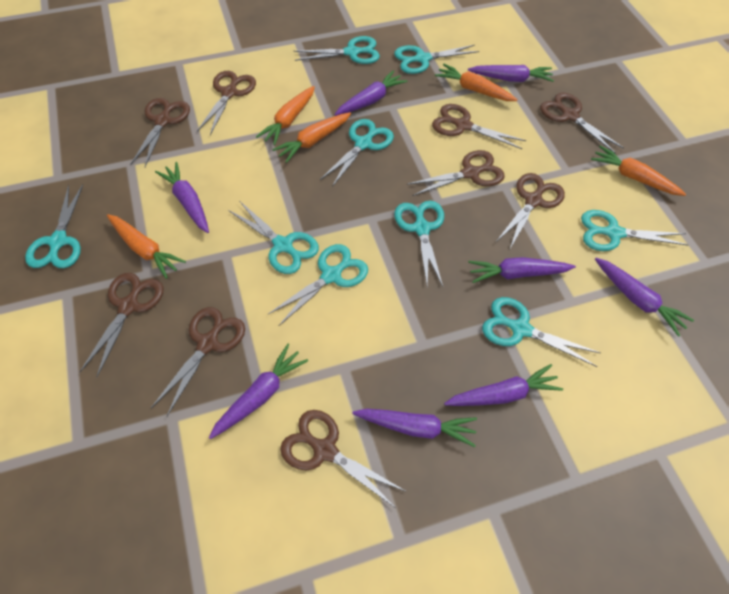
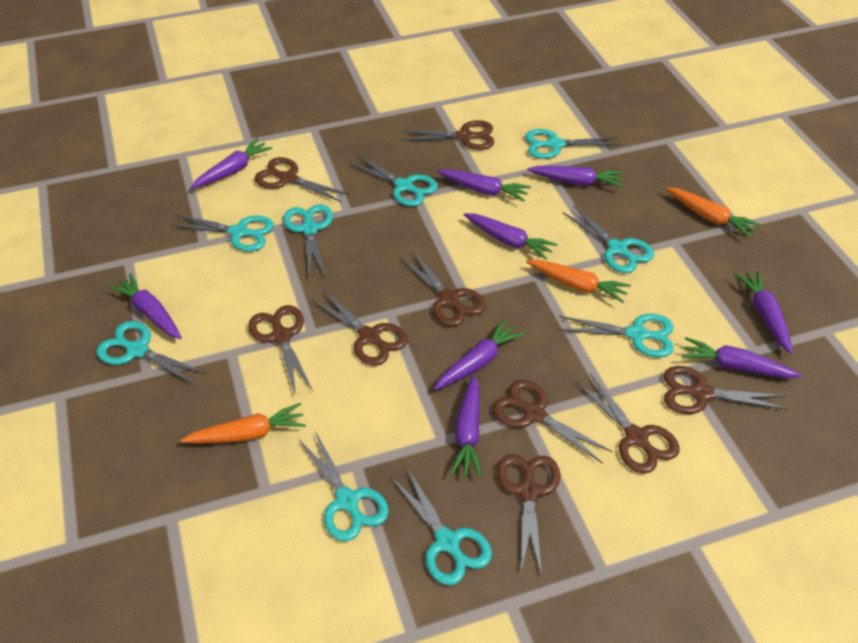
orange carrot: 5 -> 3
purple carrot: 8 -> 9

